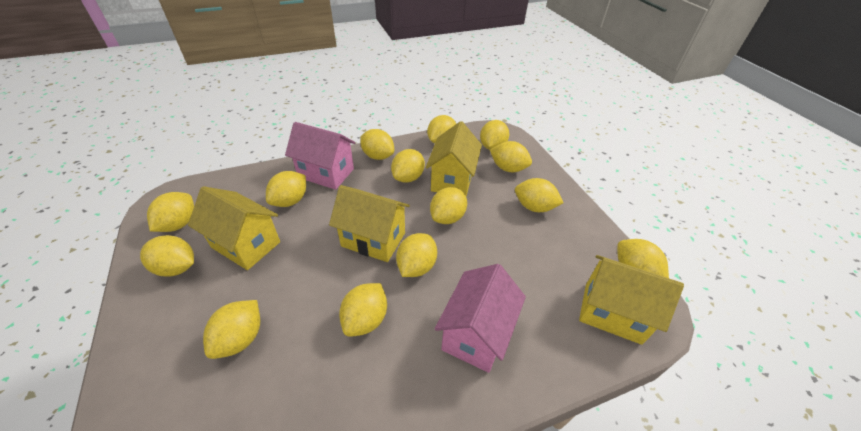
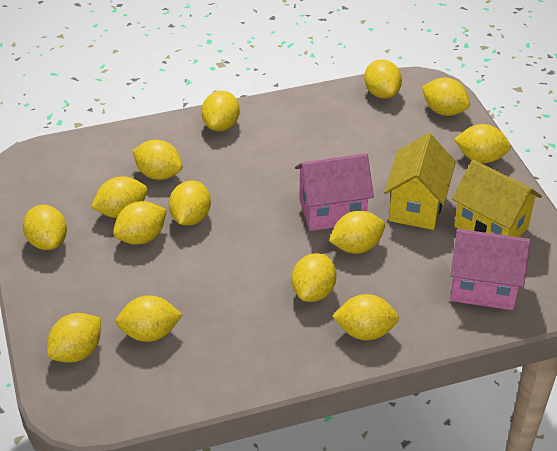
yellow house: 4 -> 2

